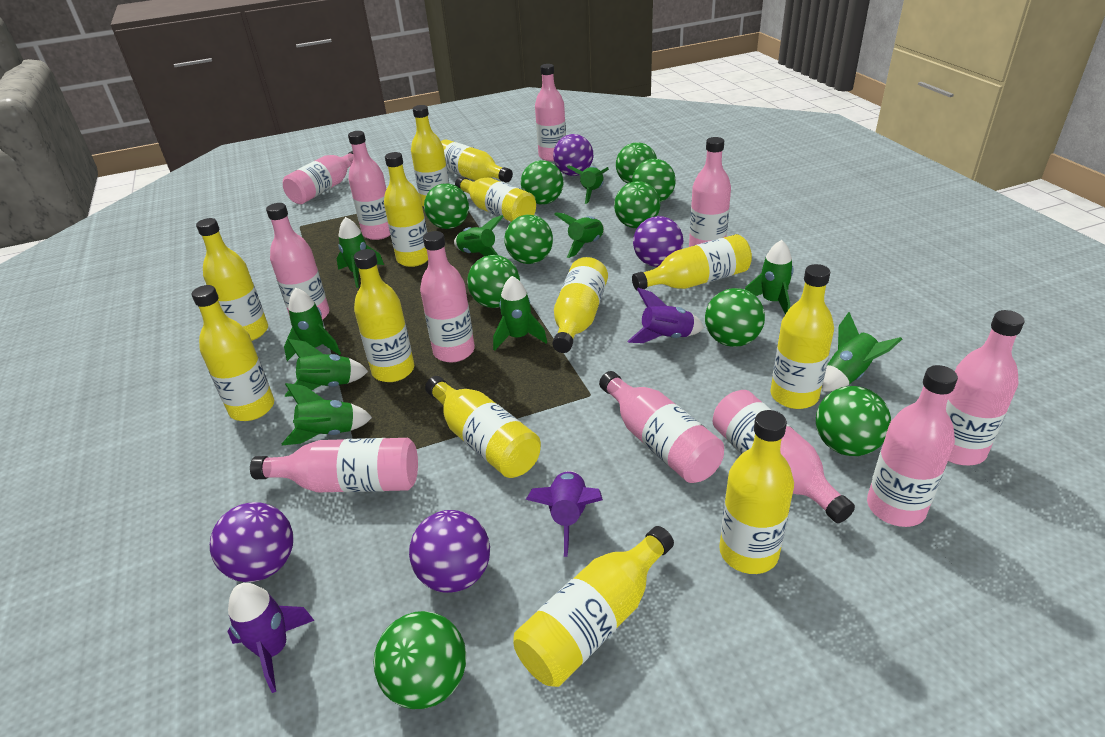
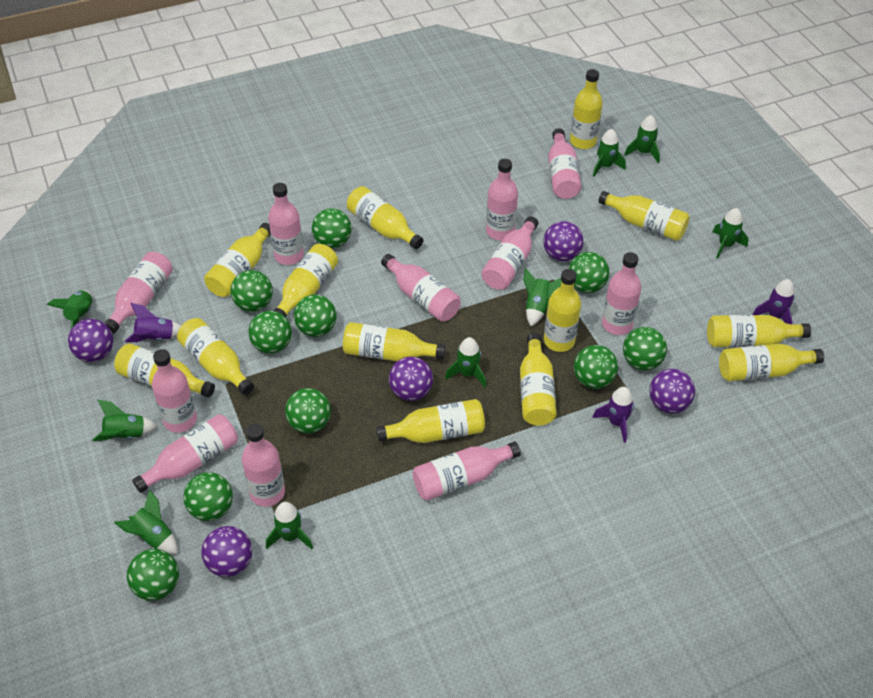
green rocket: 10 -> 9
purple ball: 4 -> 5

